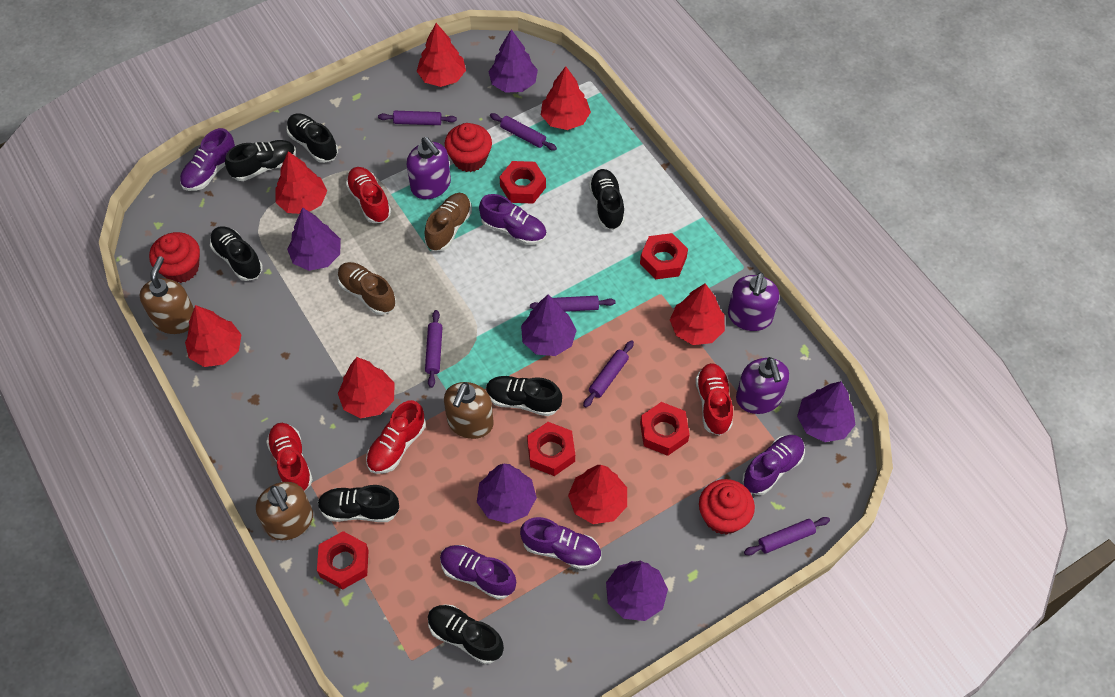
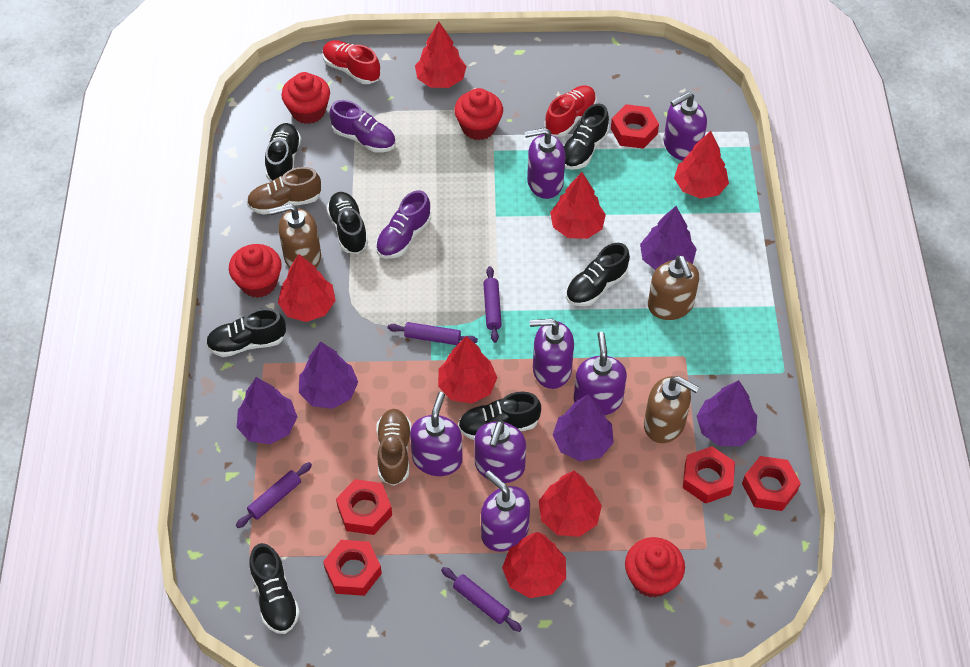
purple rolling pin: 6 -> 4
purple shoe: 5 -> 2
purple soap dispenser: 3 -> 7
purple tree: 6 -> 5
red cupcake: 3 -> 4
red shoe: 4 -> 2

